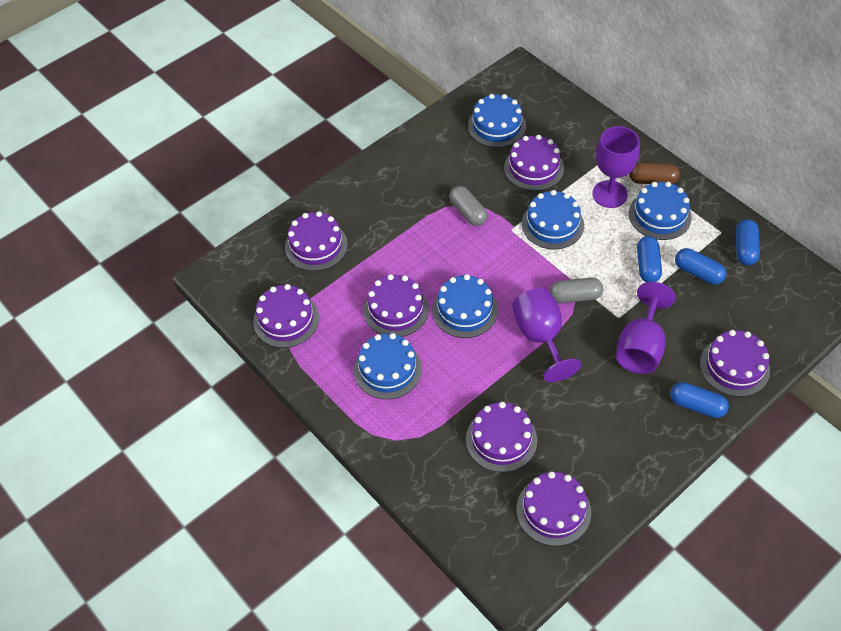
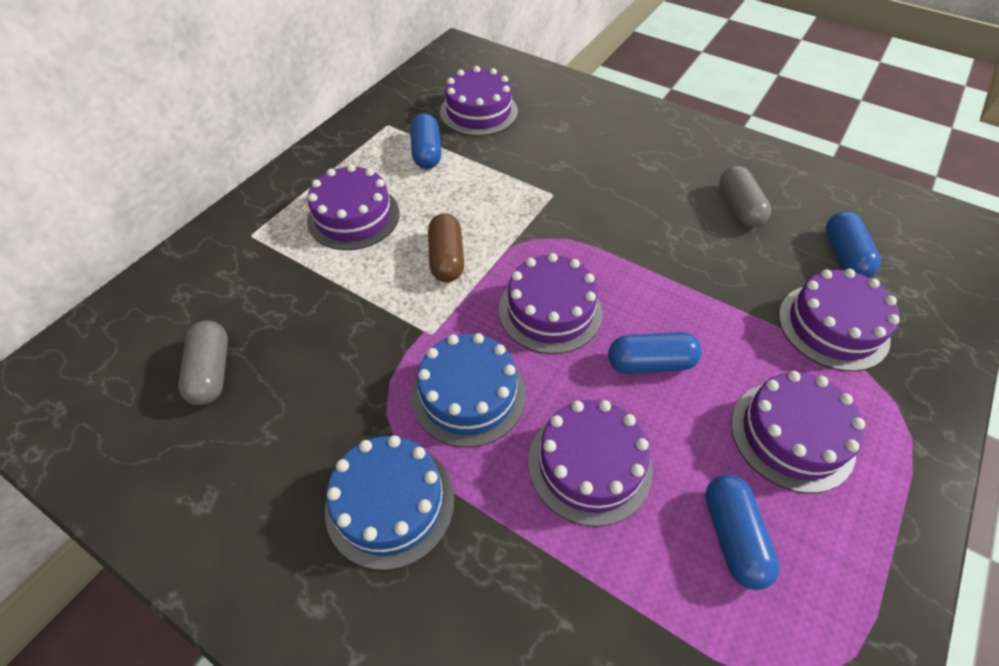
blue cake: 5 -> 2
purple cake: 7 -> 6
purple goblet: 3 -> 0

